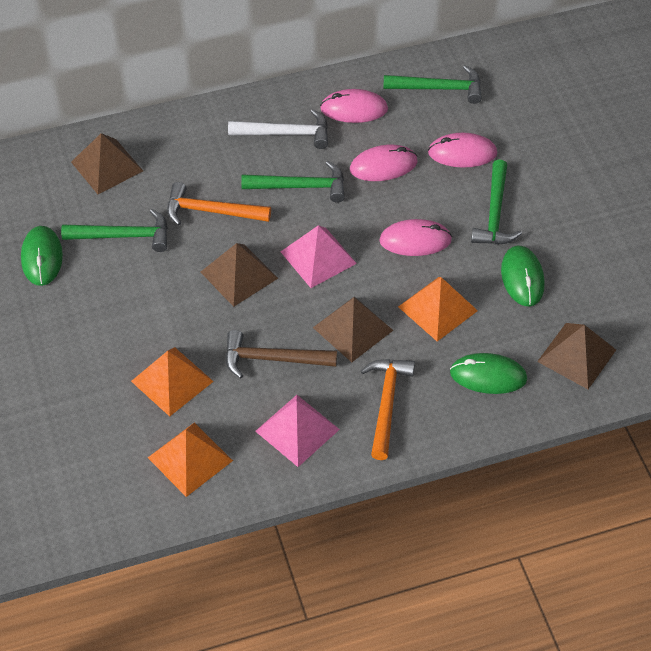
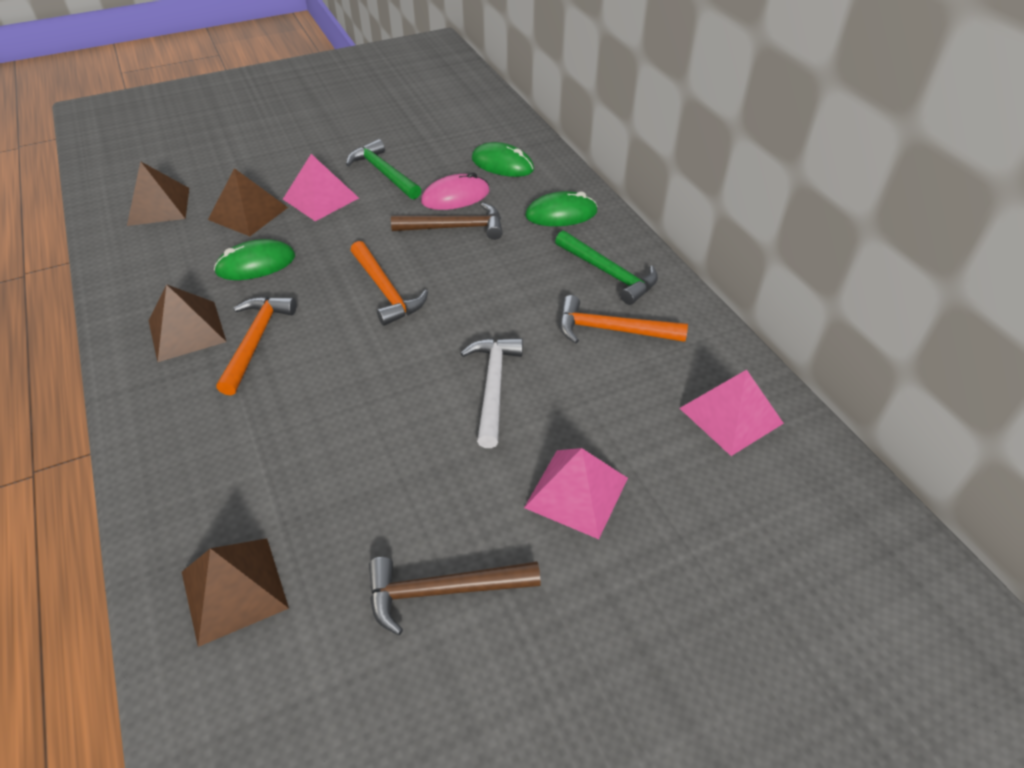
brown hammer: 1 -> 2
green hammer: 4 -> 2
orange hammer: 2 -> 3
orange pyramid: 3 -> 0
pink mouse: 4 -> 1
pink pyramid: 2 -> 3

